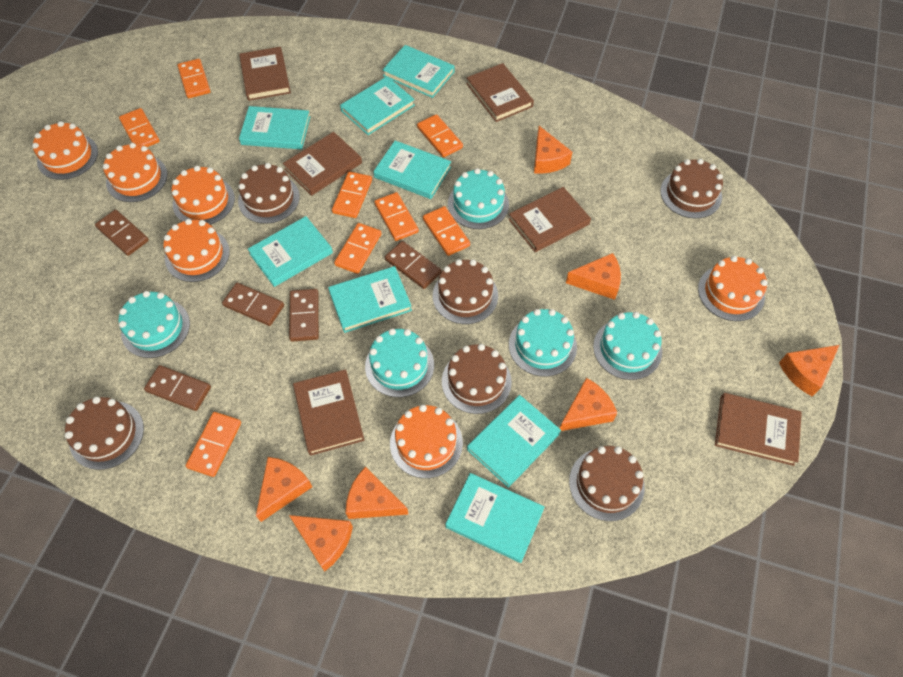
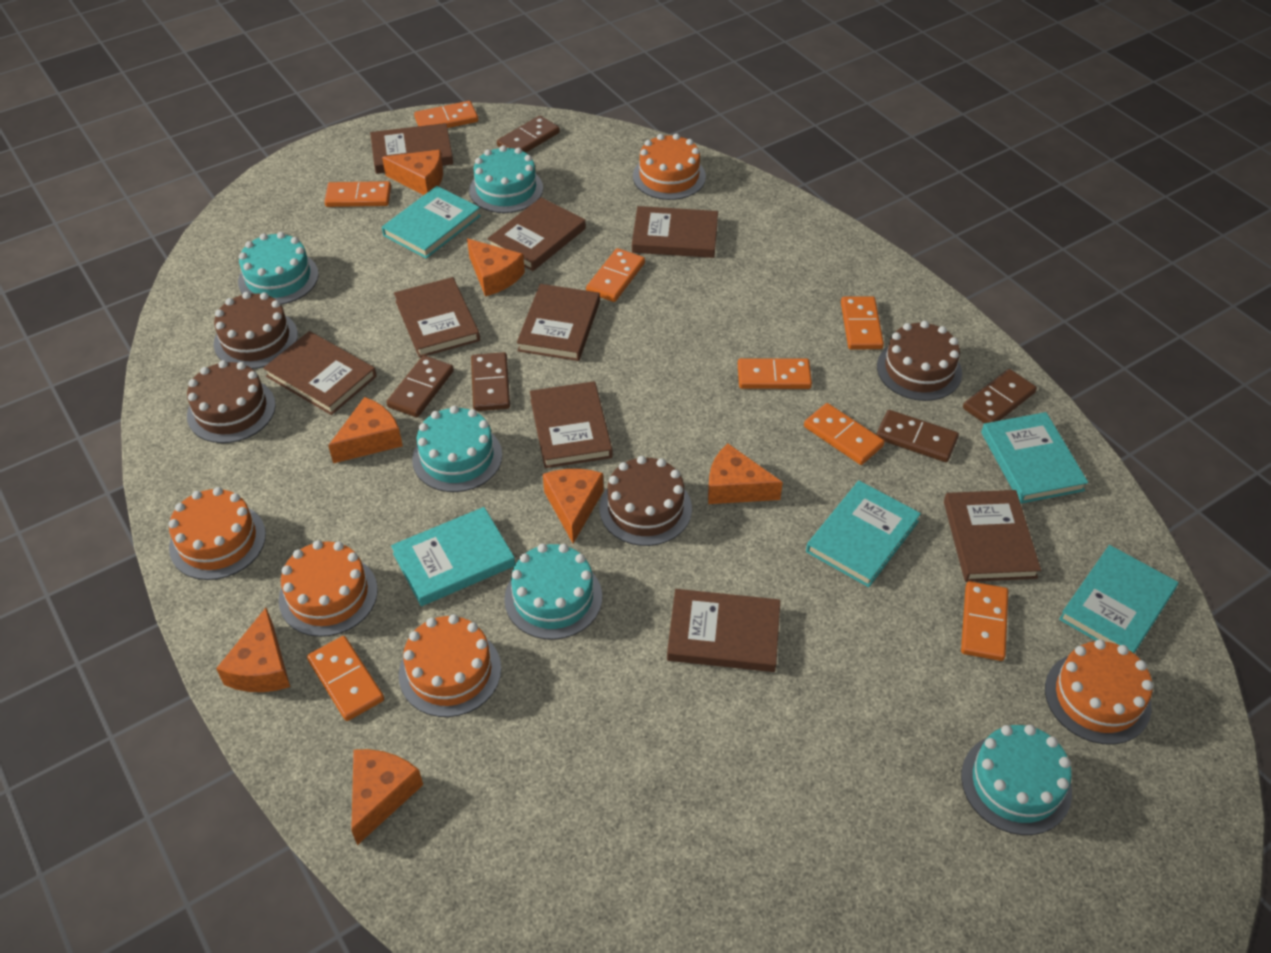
brown book: 6 -> 9
brown cake: 6 -> 4
orange cake: 6 -> 5
turquoise book: 8 -> 5

